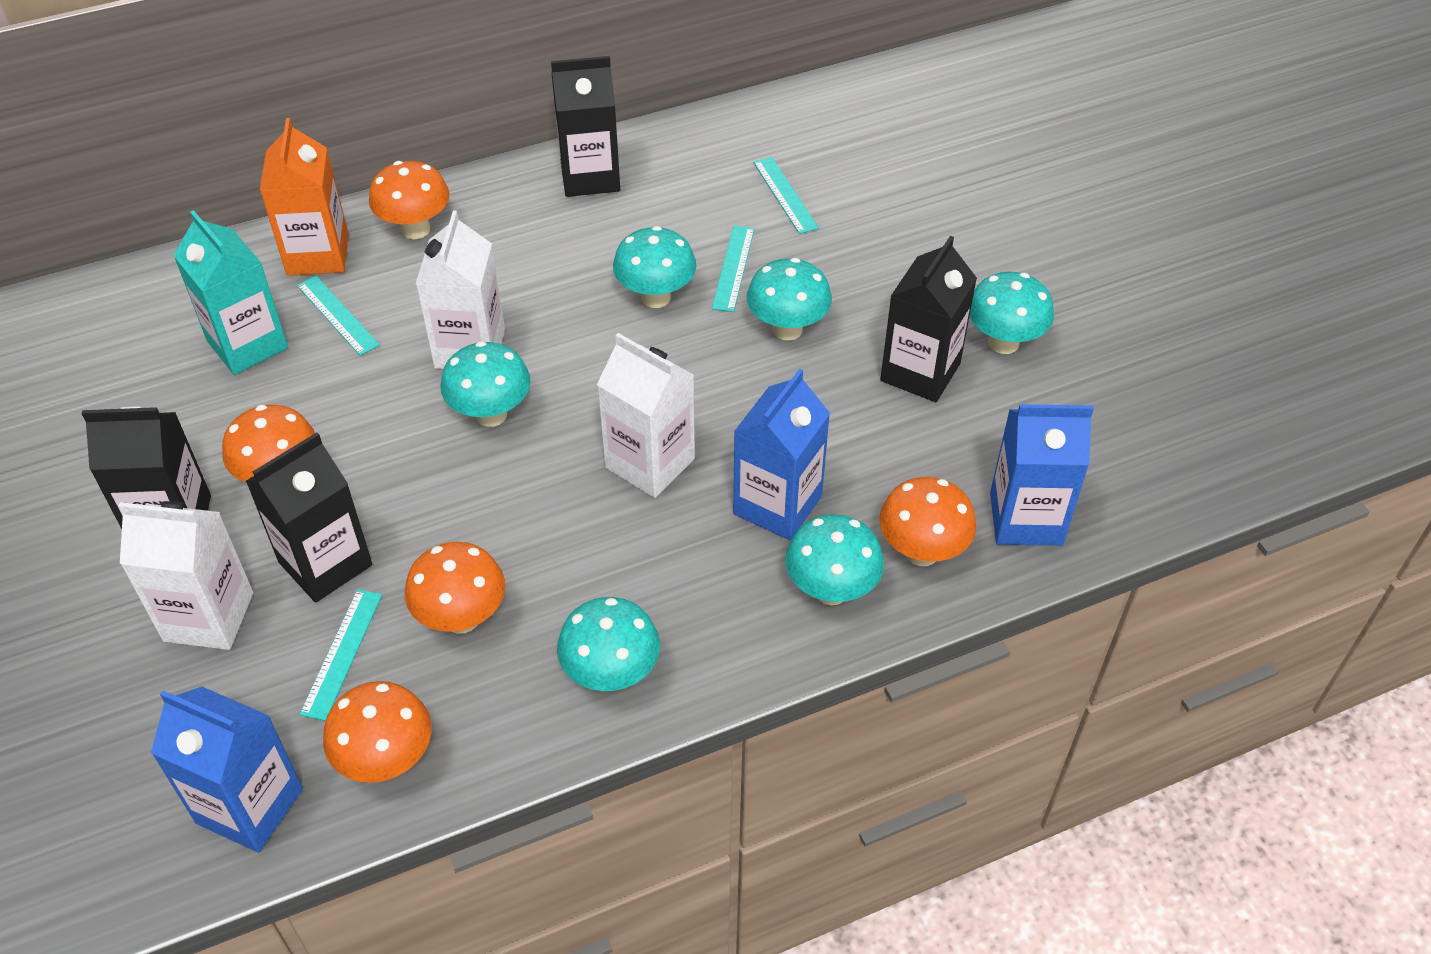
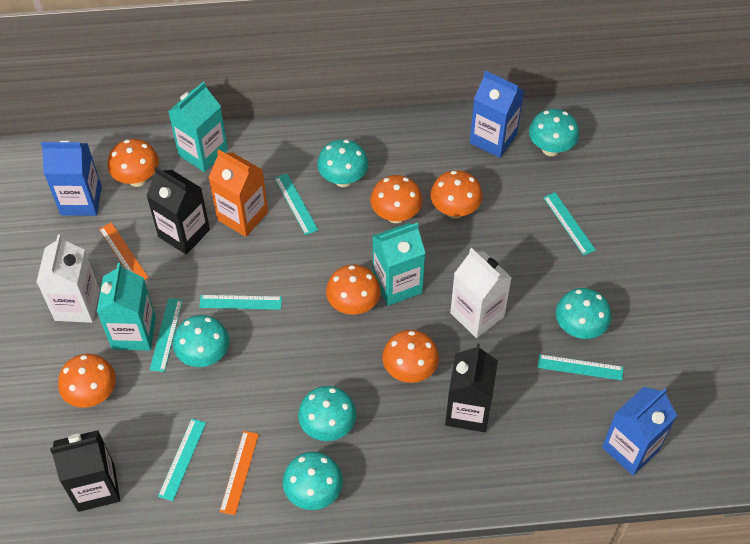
black carton: 4 -> 3
orange mushroom: 5 -> 6
orange ruler: 0 -> 2
turquoise carton: 1 -> 3
turquoise ruler: 4 -> 6
white carton: 3 -> 2

